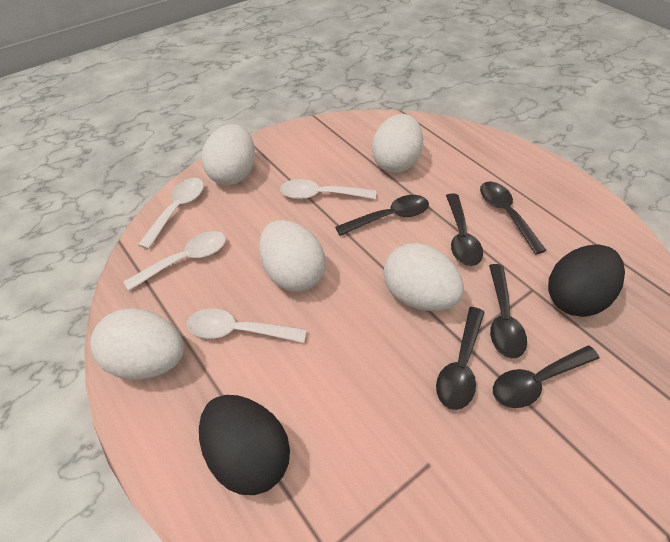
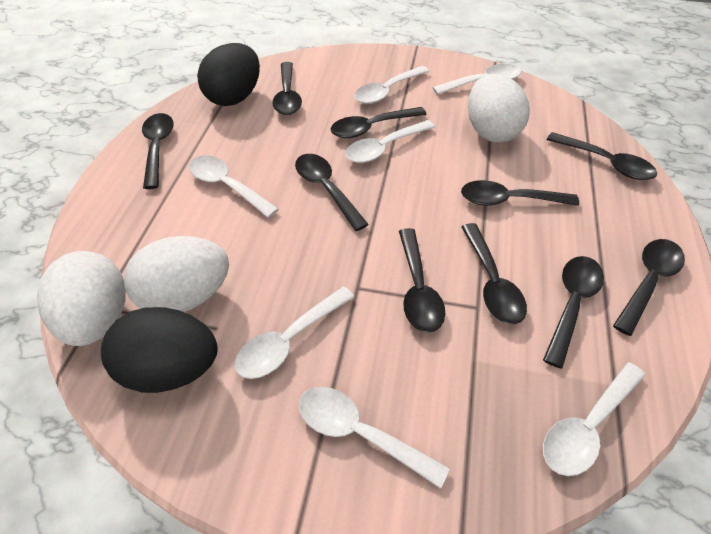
black spoon: 6 -> 10
white egg: 5 -> 3
white spoon: 4 -> 7

